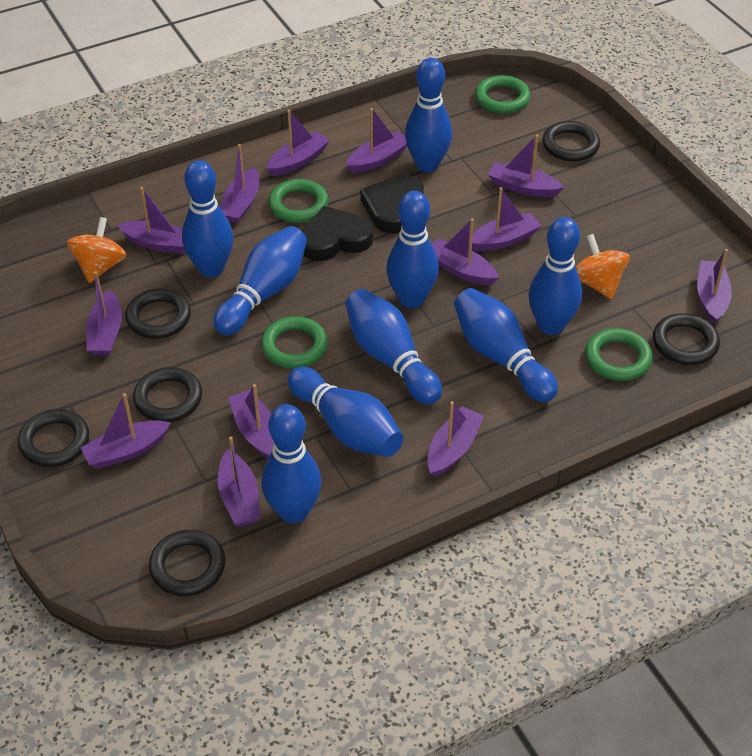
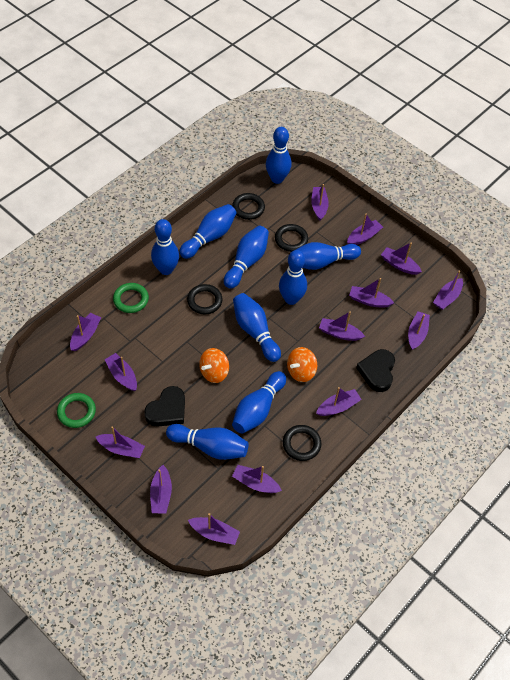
black ring: 6 -> 4
green ring: 4 -> 2
purple boat: 13 -> 14

